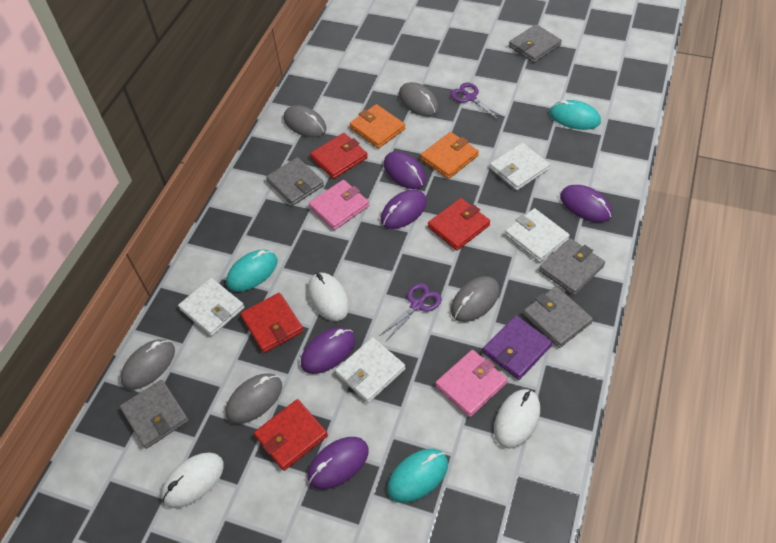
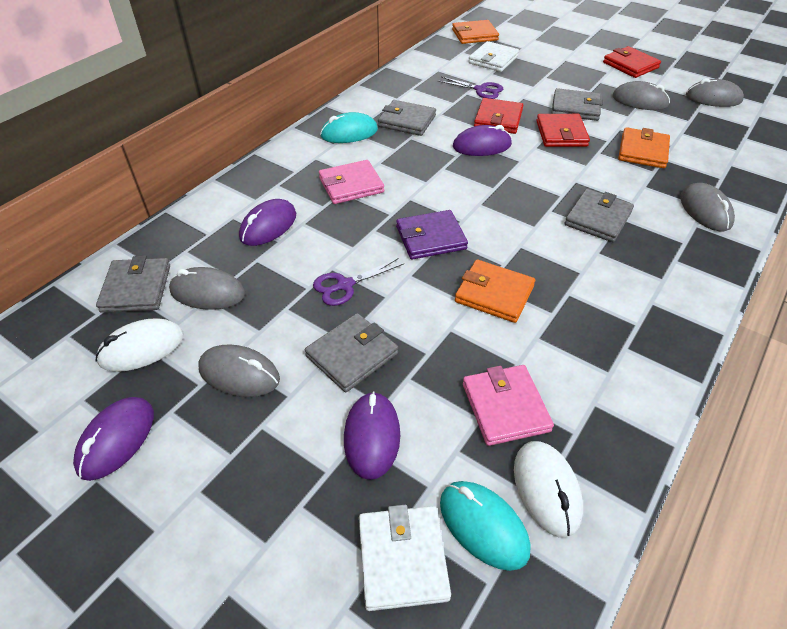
orange wallet: 2 -> 3
purple mouse: 5 -> 4
red wallet: 4 -> 3
turquoise mouse: 3 -> 2
white mouse: 3 -> 2
white wallet: 4 -> 2

